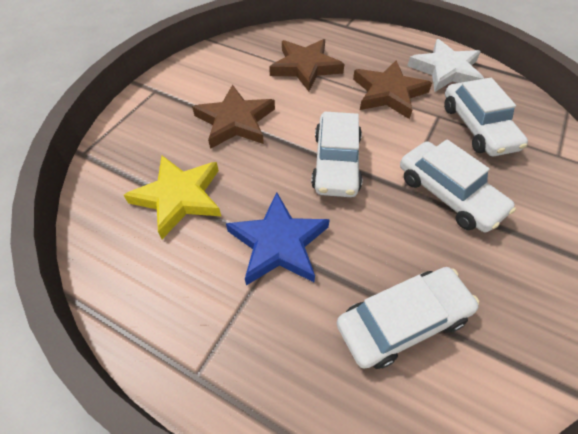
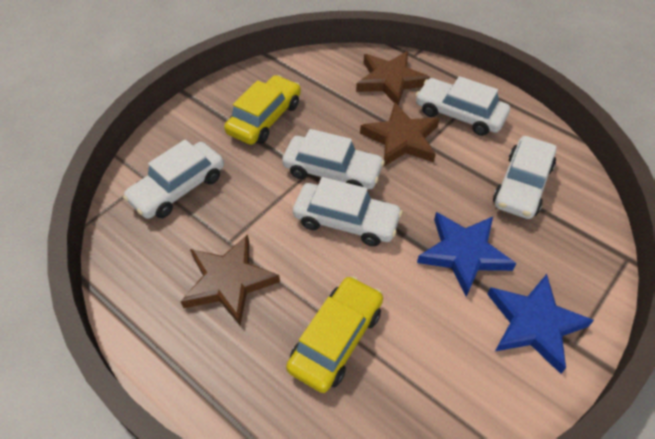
blue star: 1 -> 2
white car: 4 -> 5
white star: 1 -> 0
yellow car: 0 -> 2
yellow star: 1 -> 0

